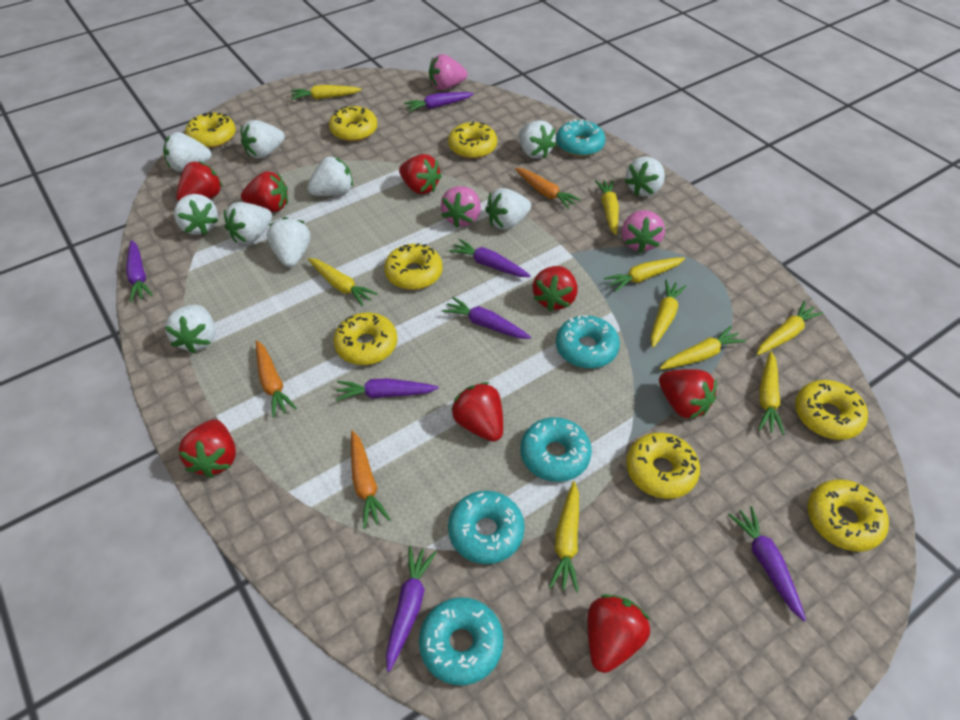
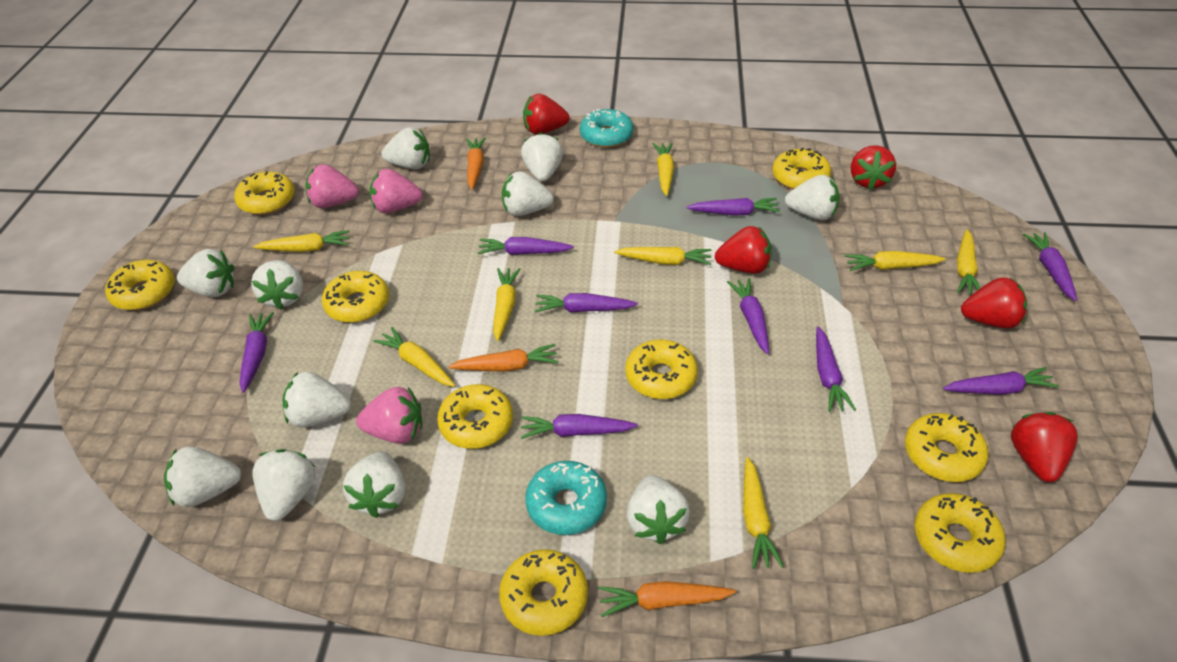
purple carrot: 7 -> 9
red strawberry: 8 -> 5
turquoise donut: 5 -> 2
white strawberry: 10 -> 11
yellow carrot: 9 -> 8
yellow donut: 8 -> 9

